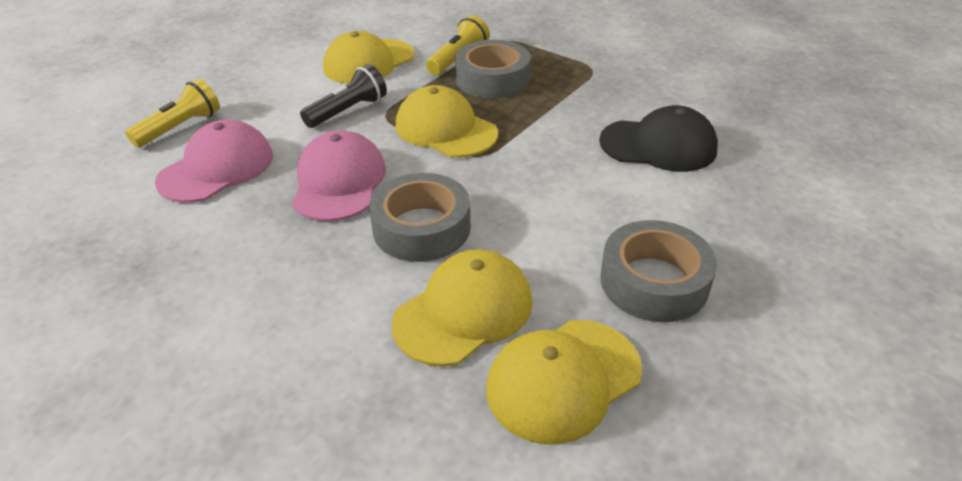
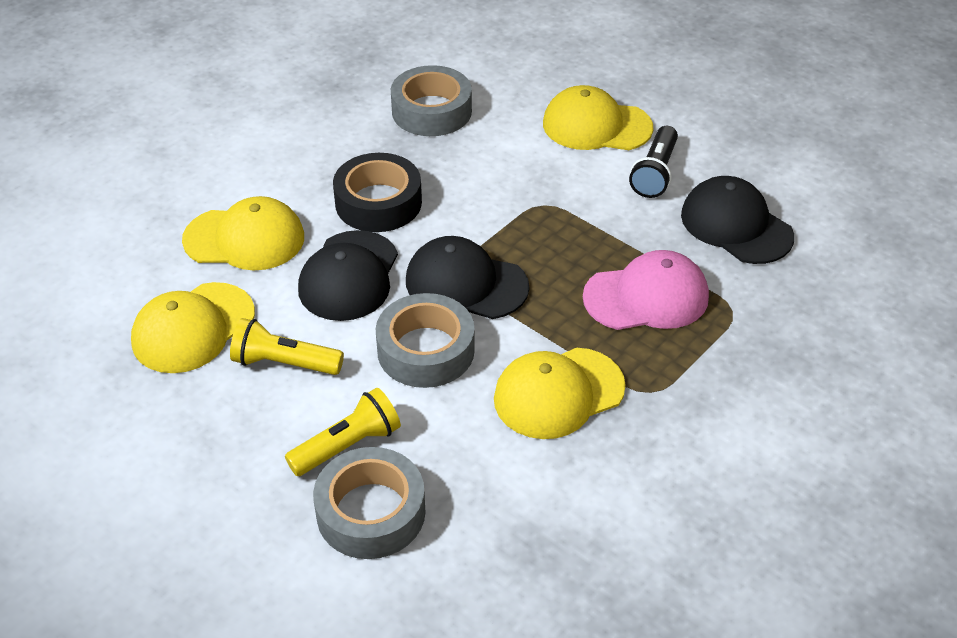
black cap: 1 -> 3
black tape: 0 -> 1
pink cap: 2 -> 1

